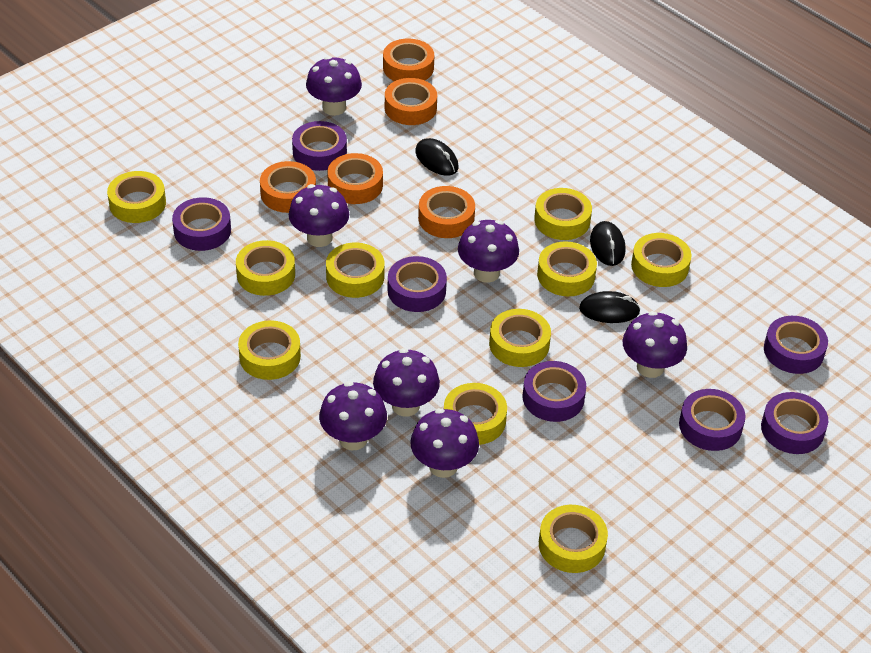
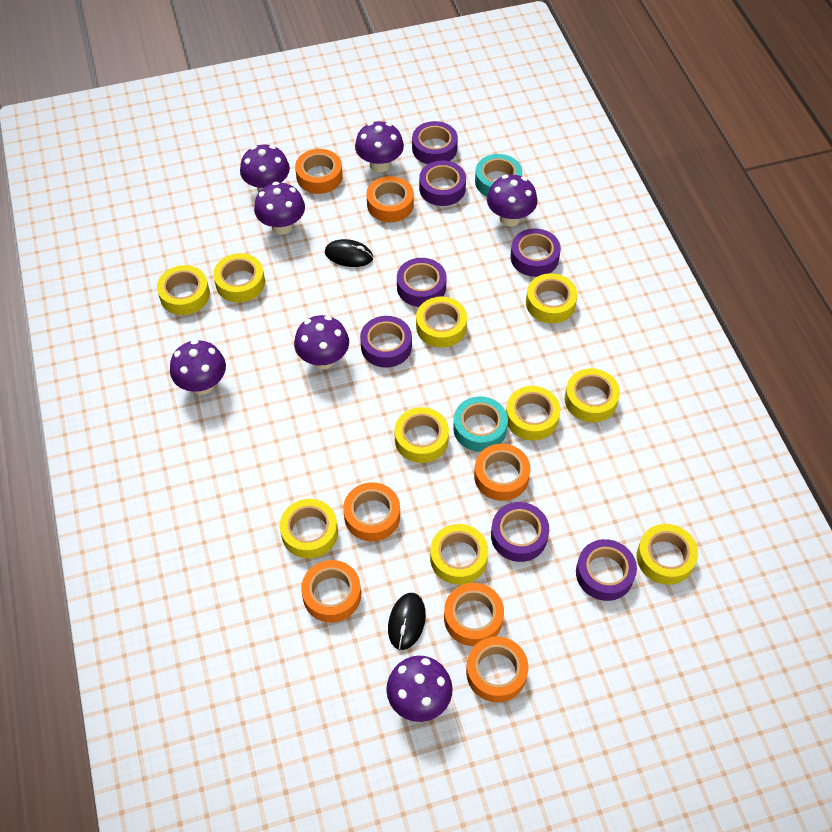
black mouse: 3 -> 2
orange tape: 5 -> 7
turquoise tape: 0 -> 2

